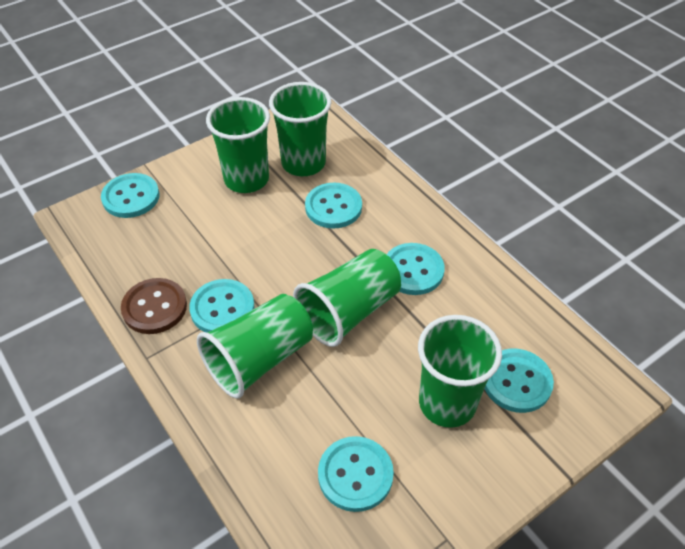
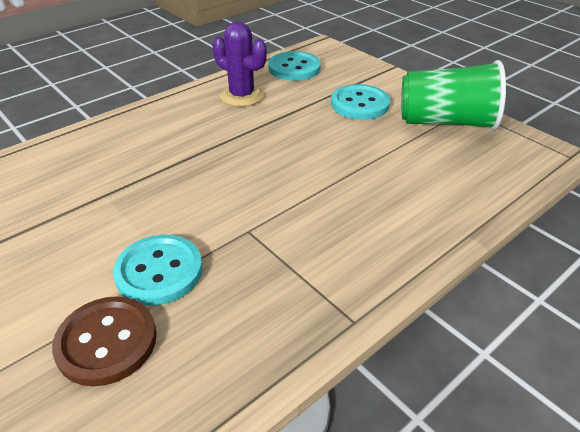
green cup: 5 -> 1
purple cactus: 0 -> 1
turquoise button: 6 -> 3

